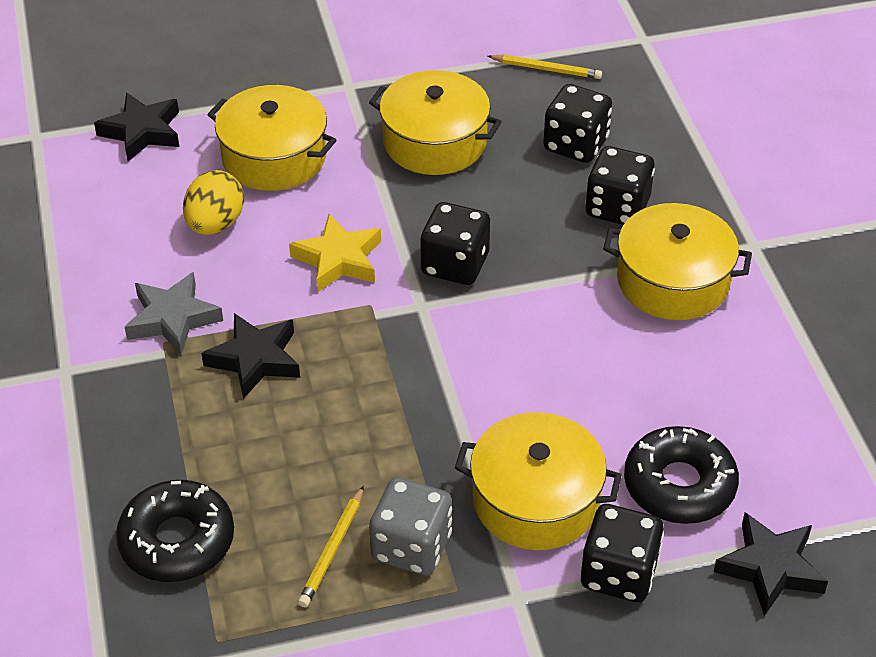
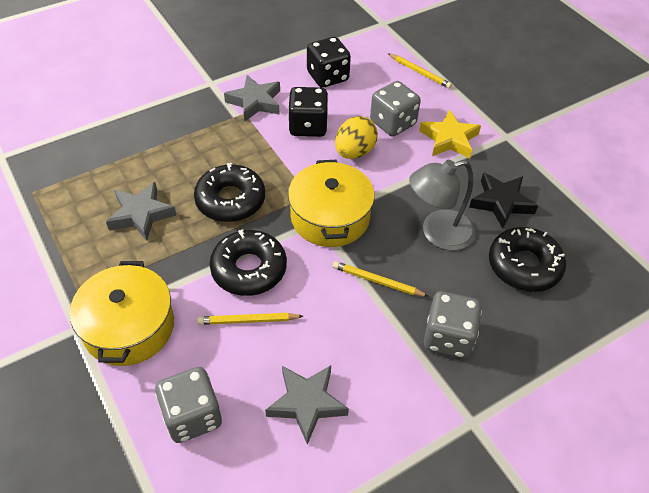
black dice: 4 -> 2
black donut: 2 -> 3
black star: 3 -> 1
grey dice: 1 -> 3
grey lamp: 0 -> 1
grey star: 1 -> 3
yellow pencil: 2 -> 3
yellow pot: 4 -> 2

